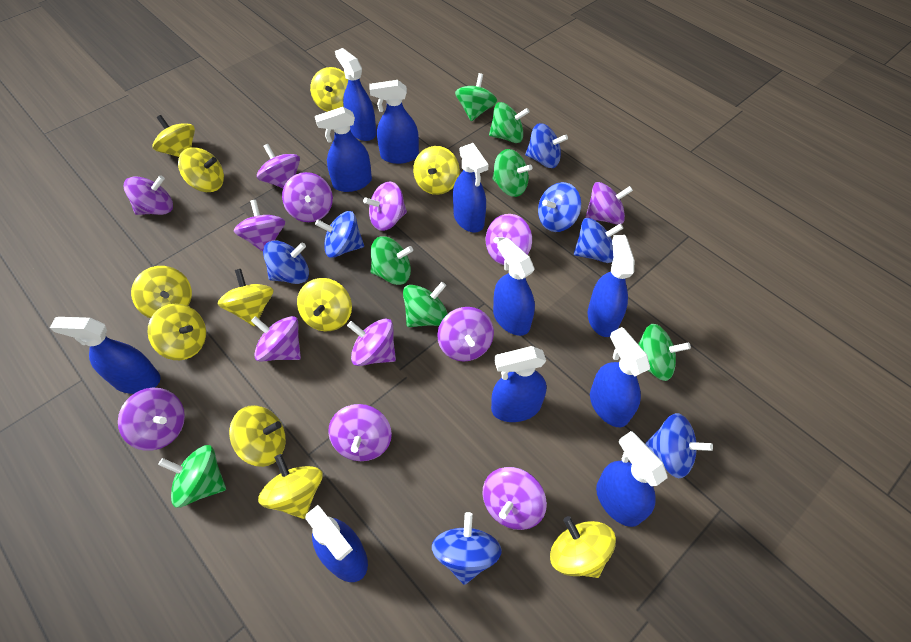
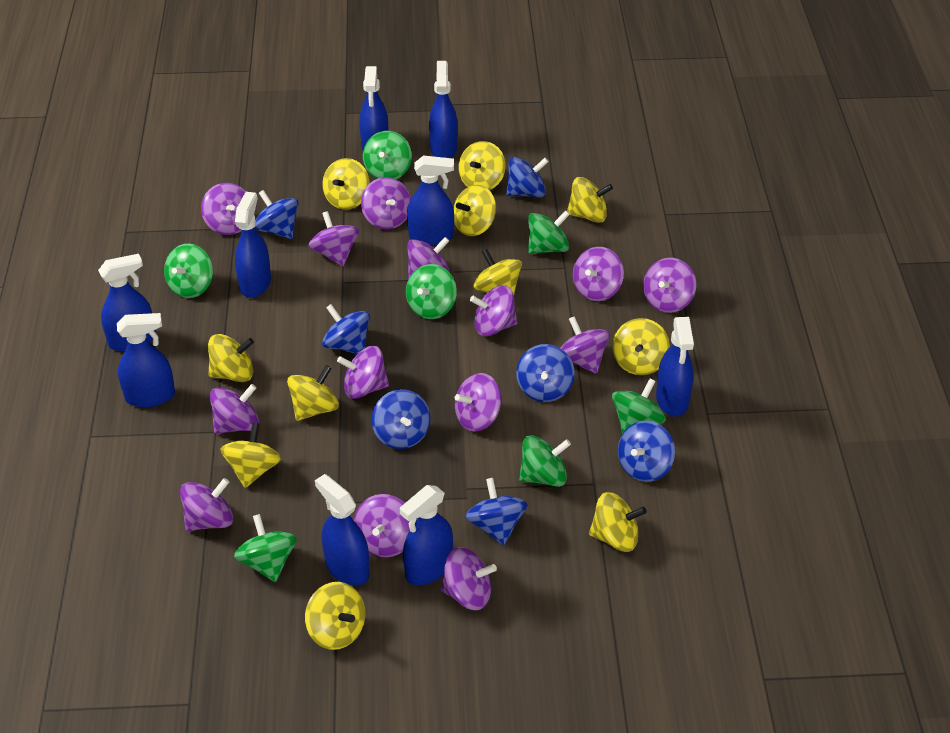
blue spray bottle: 11 -> 9
purple spinning top: 13 -> 14

